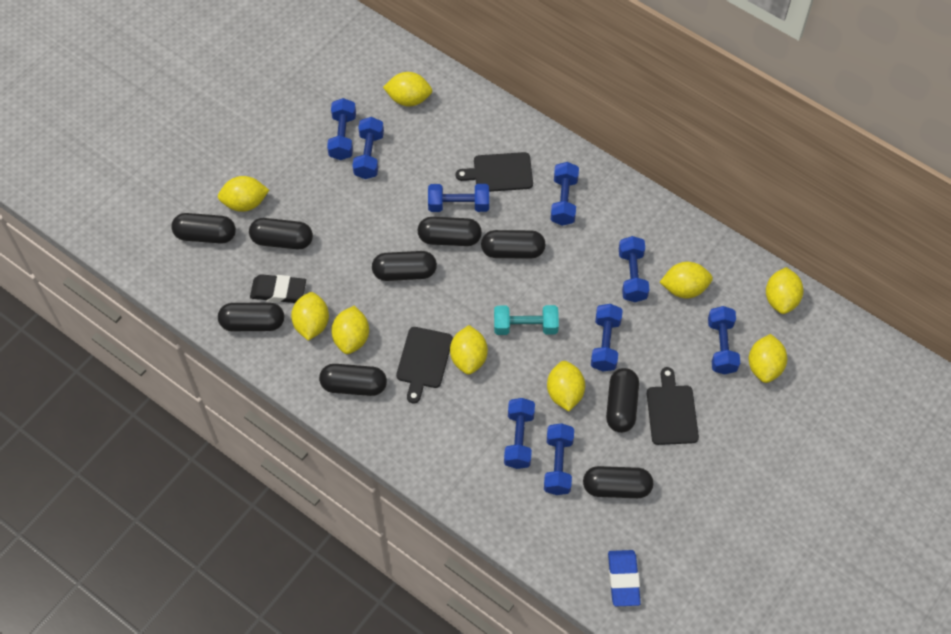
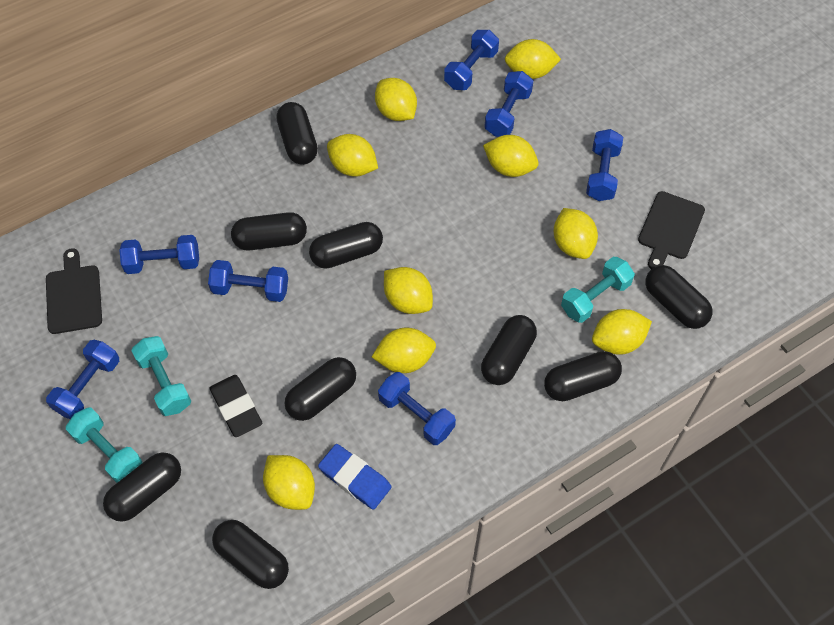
black cutting board: 3 -> 2
blue dumbbell: 9 -> 7
turquoise dumbbell: 1 -> 3

